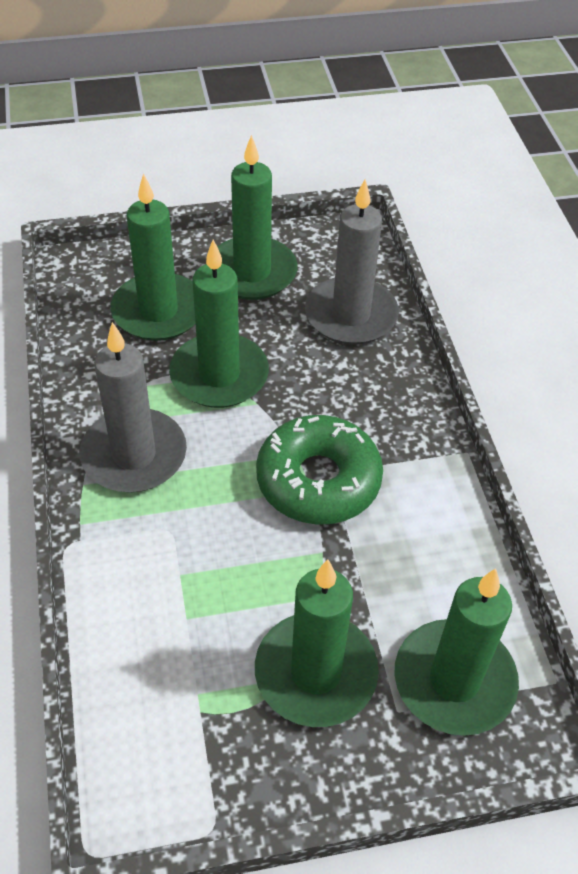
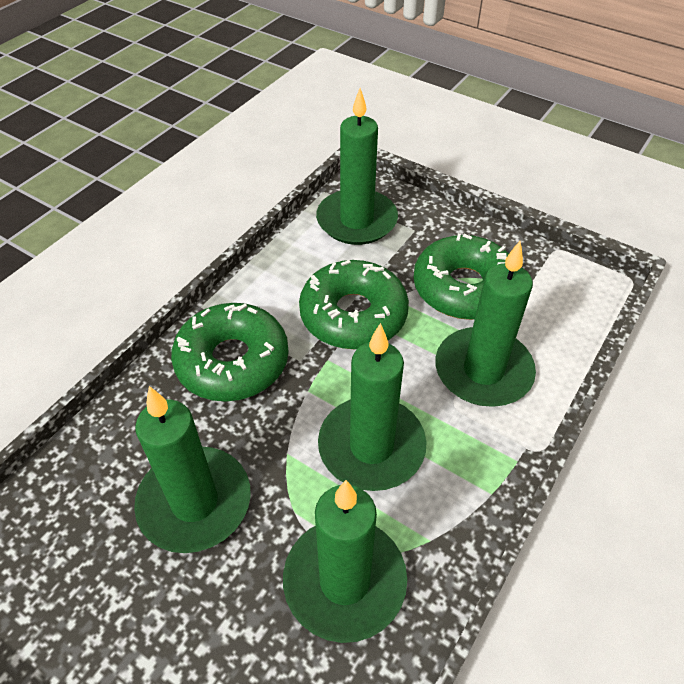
green donut: 1 -> 3
grey candle: 2 -> 0

